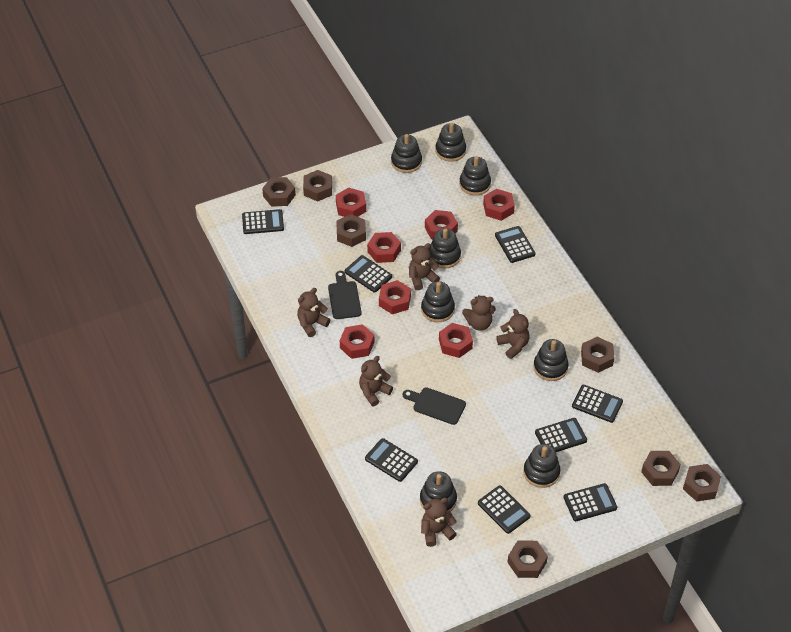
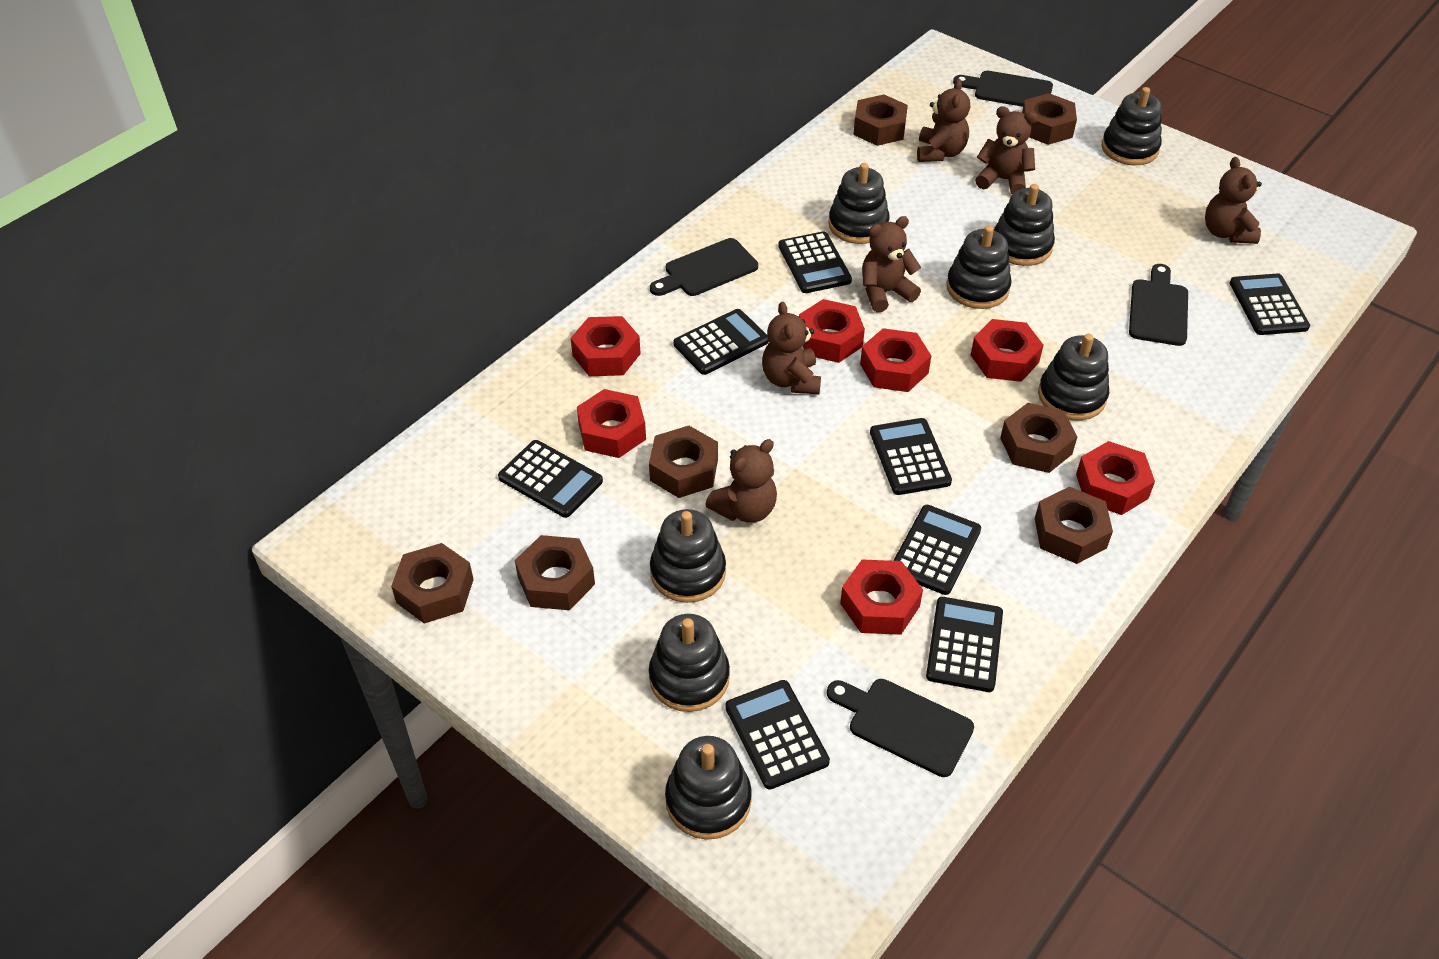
black cutting board: 2 -> 4

